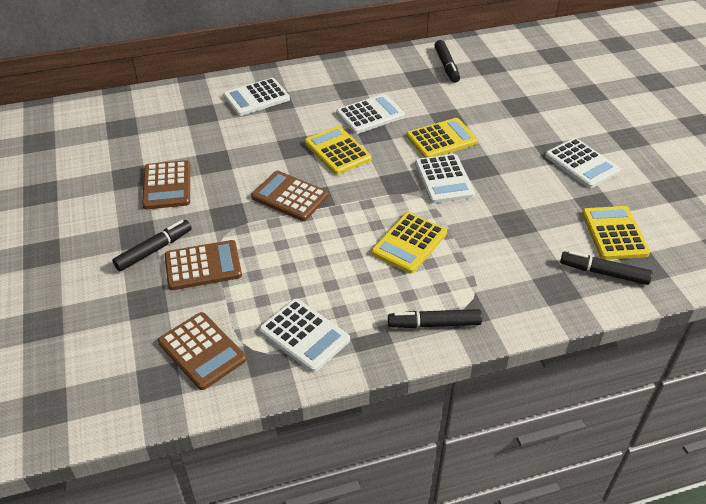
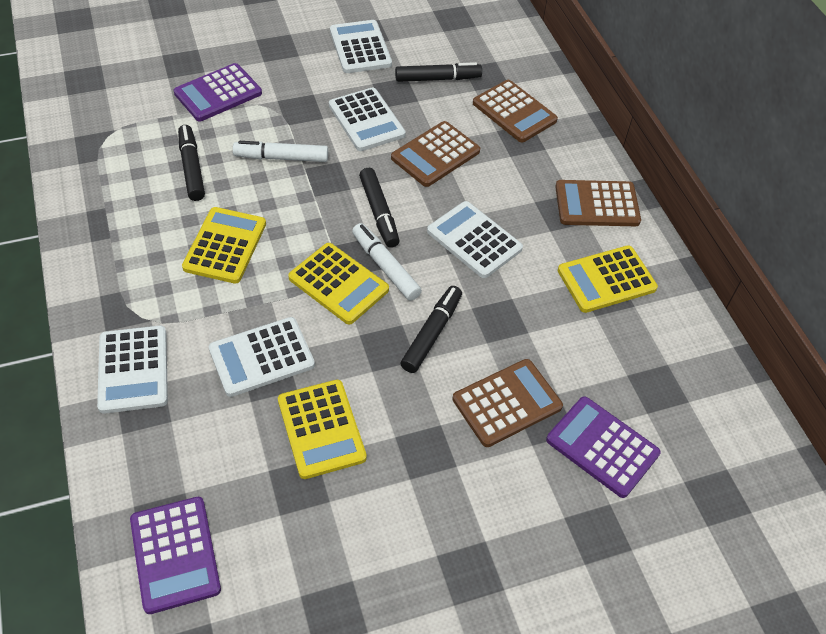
purple calculator: 0 -> 3
white marker: 0 -> 2

